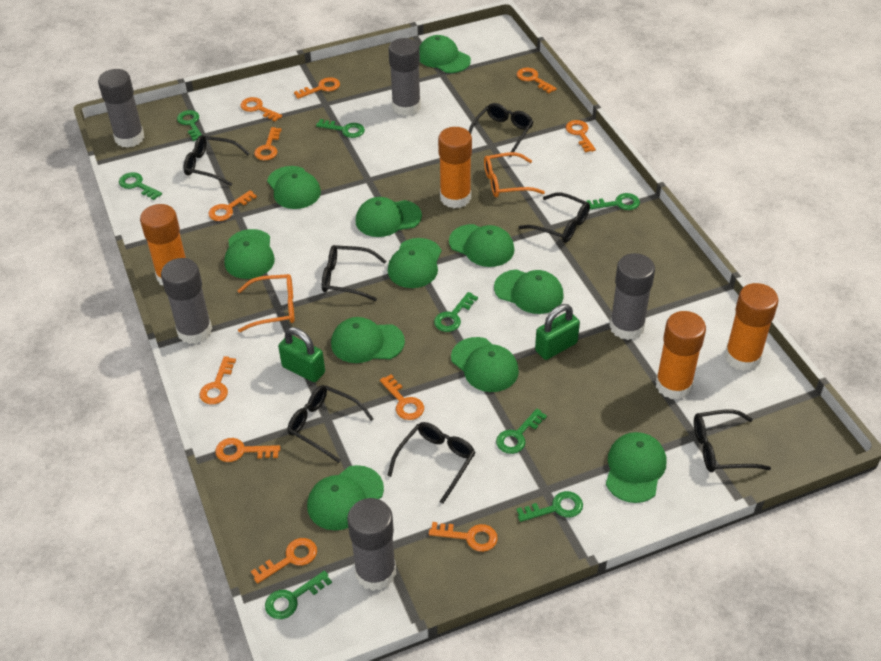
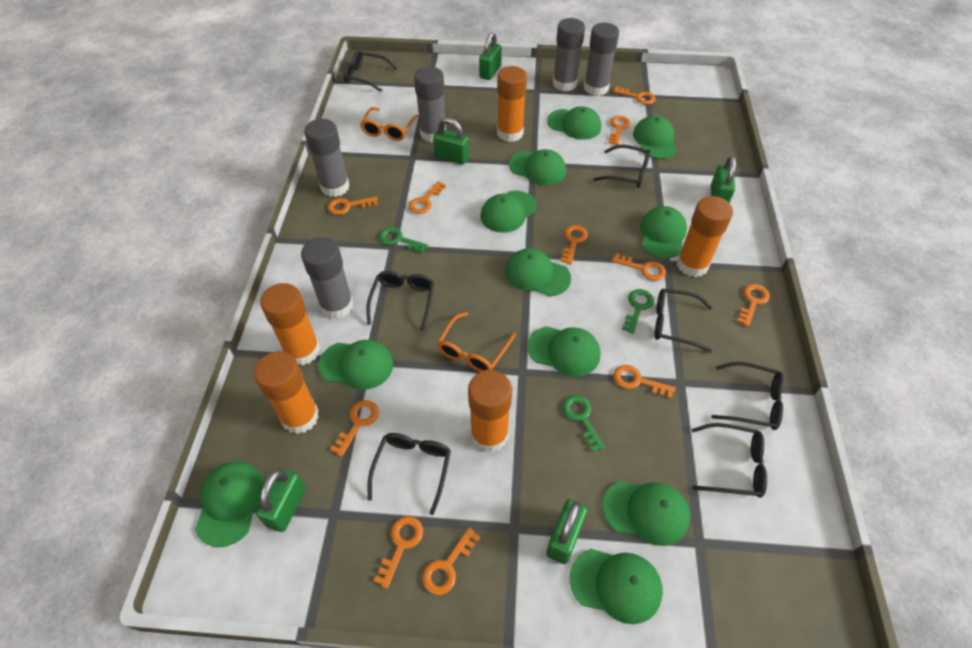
green key: 8 -> 3
green padlock: 2 -> 5
orange glue stick: 4 -> 5

